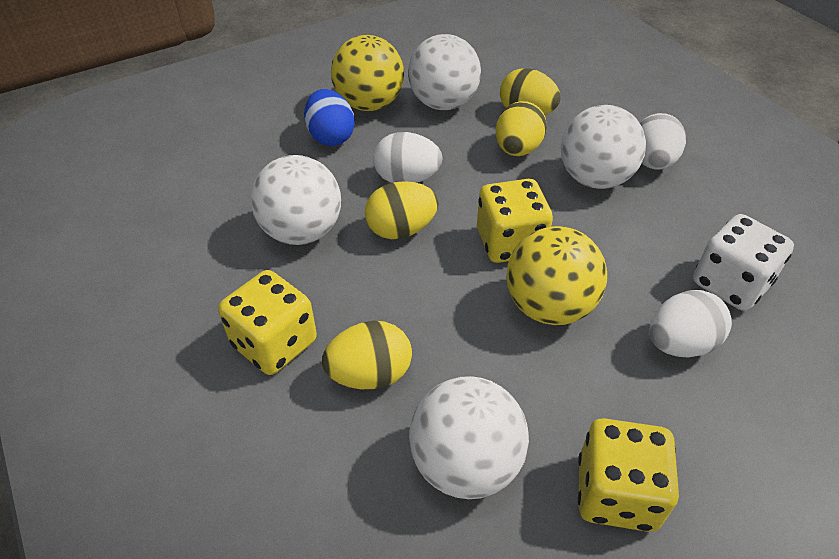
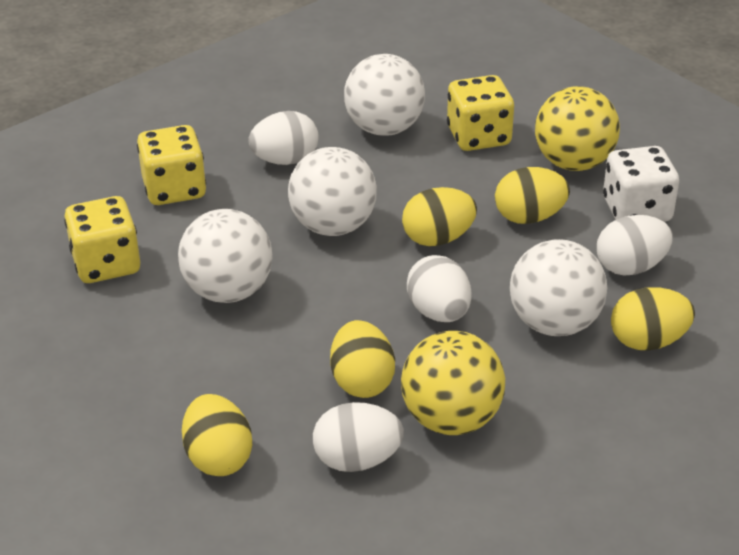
blue egg: 1 -> 0
white egg: 3 -> 4
yellow egg: 4 -> 5

